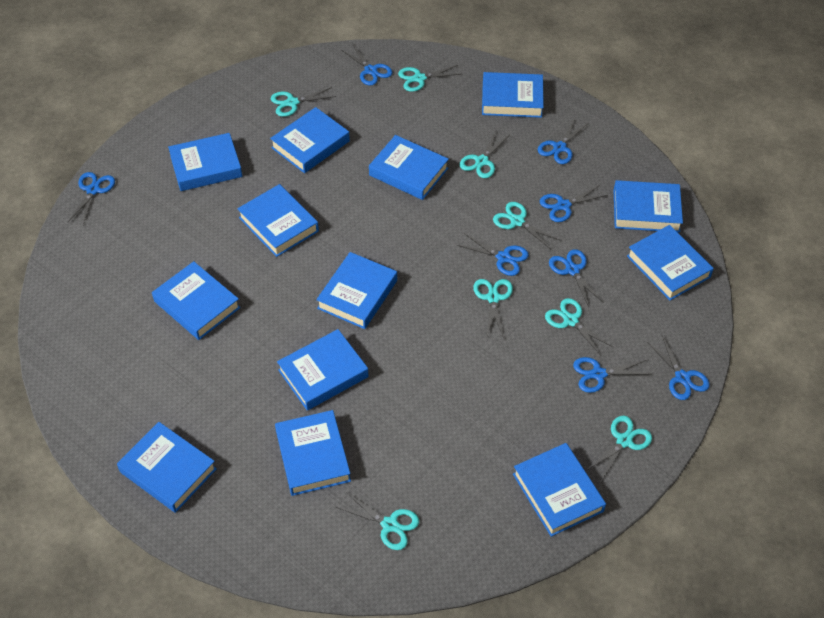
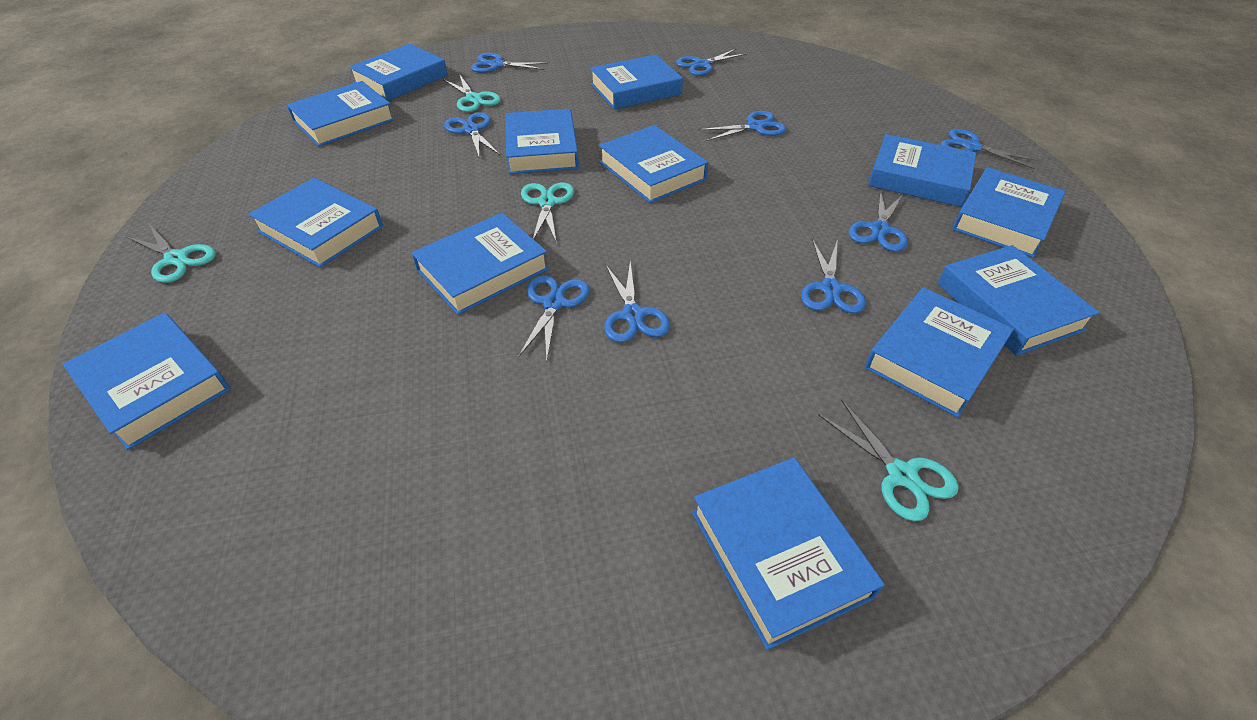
blue scissors: 8 -> 9
turquoise scissors: 8 -> 4

